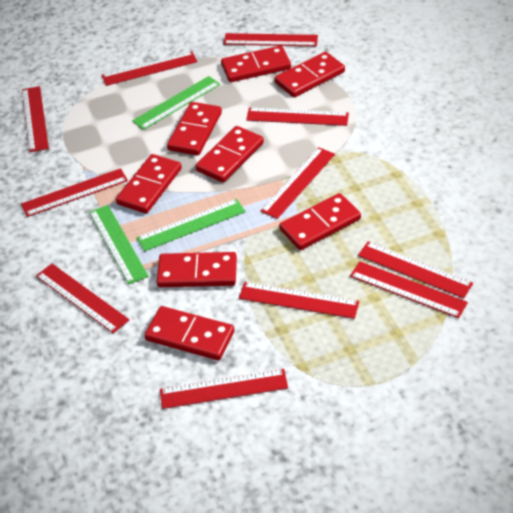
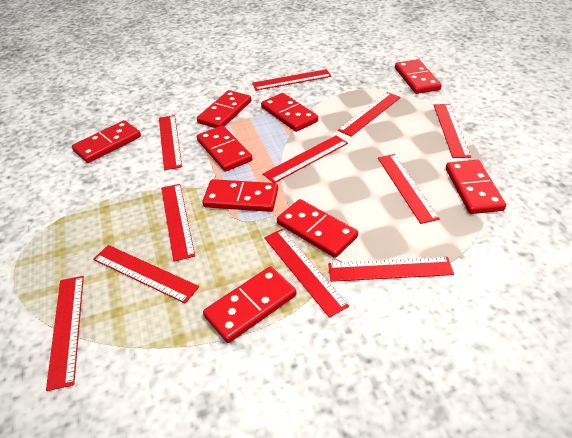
green ruler: 3 -> 0
red domino: 8 -> 9

